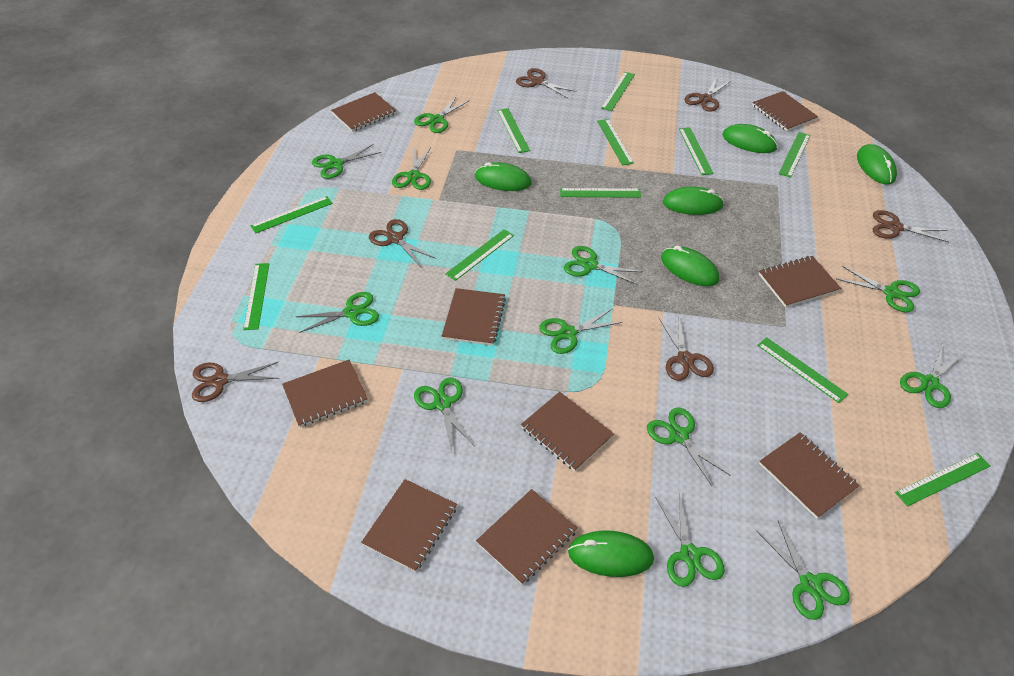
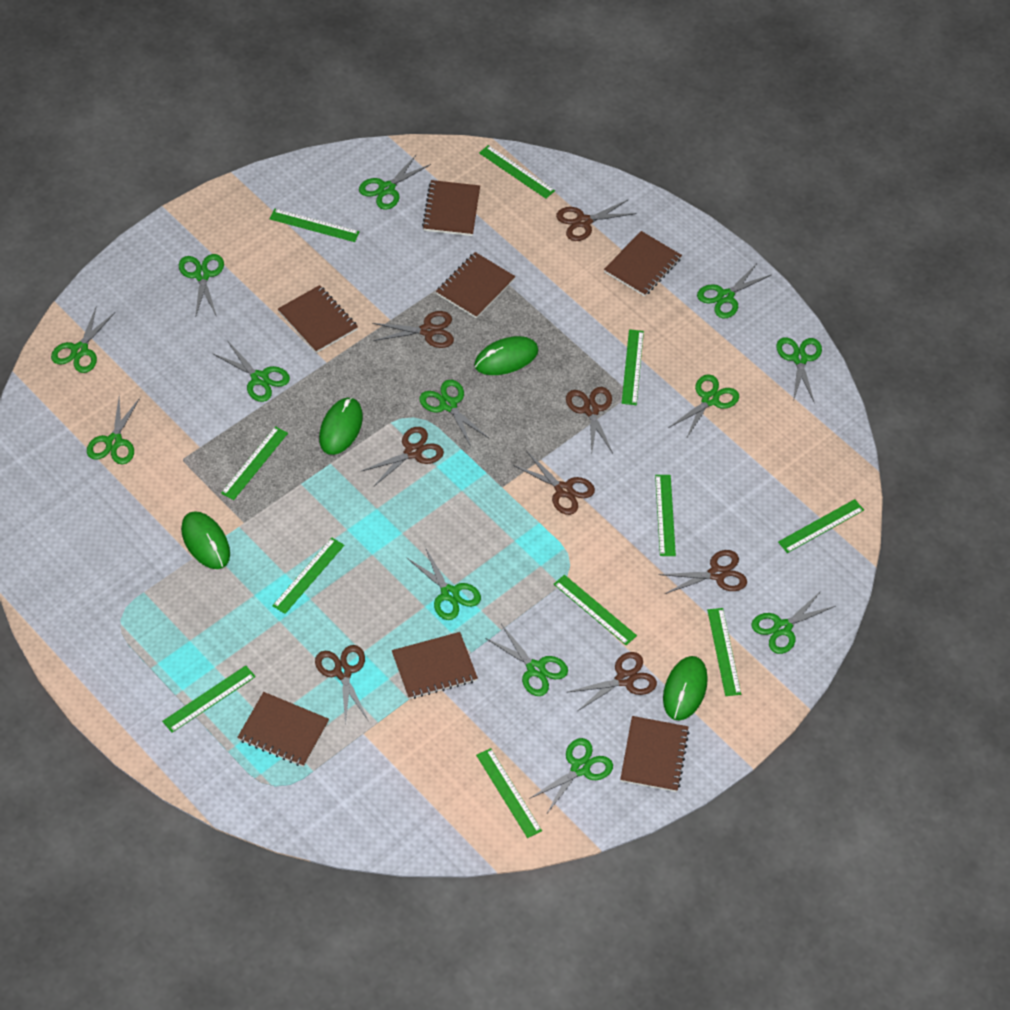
brown notebook: 9 -> 7
brown scissors: 6 -> 8
green mouse: 6 -> 4
green scissors: 12 -> 13

